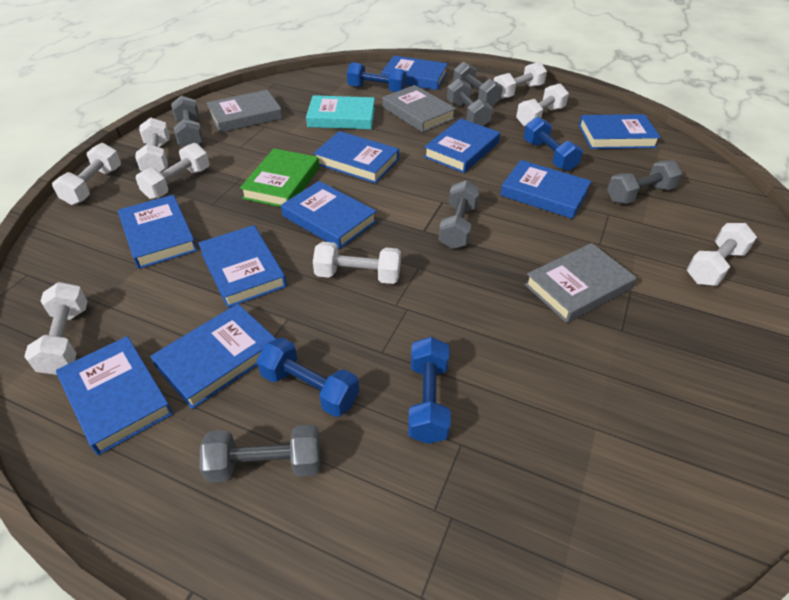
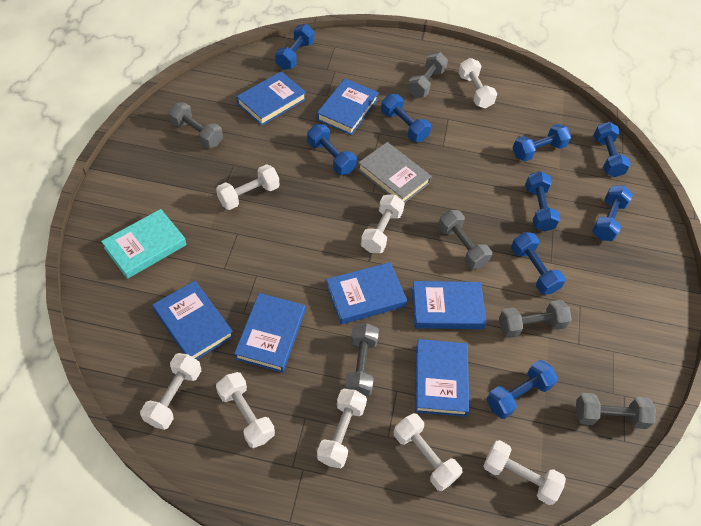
blue book: 10 -> 7
blue dumbbell: 4 -> 9
green book: 1 -> 0
grey book: 3 -> 1

